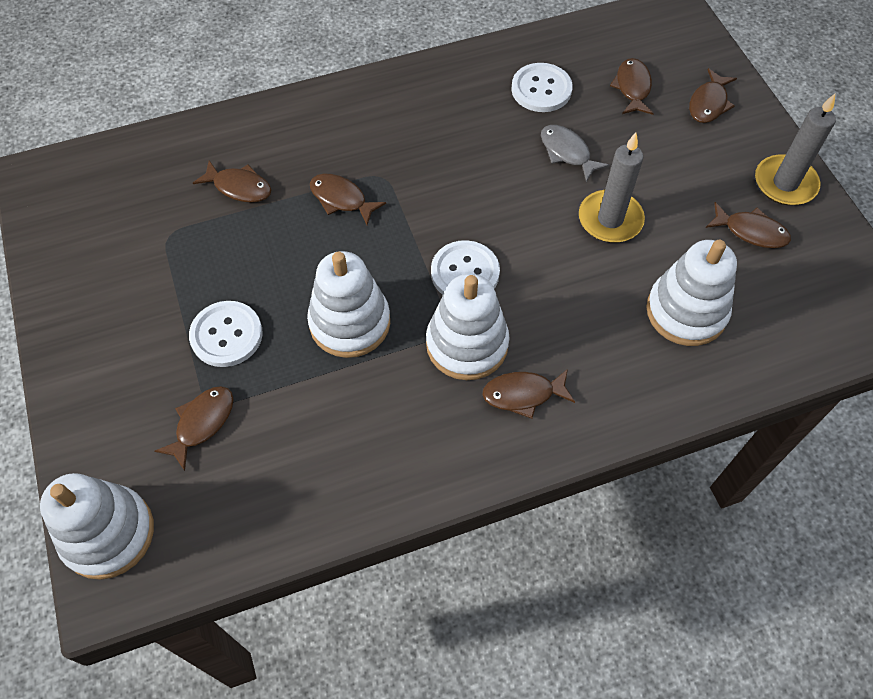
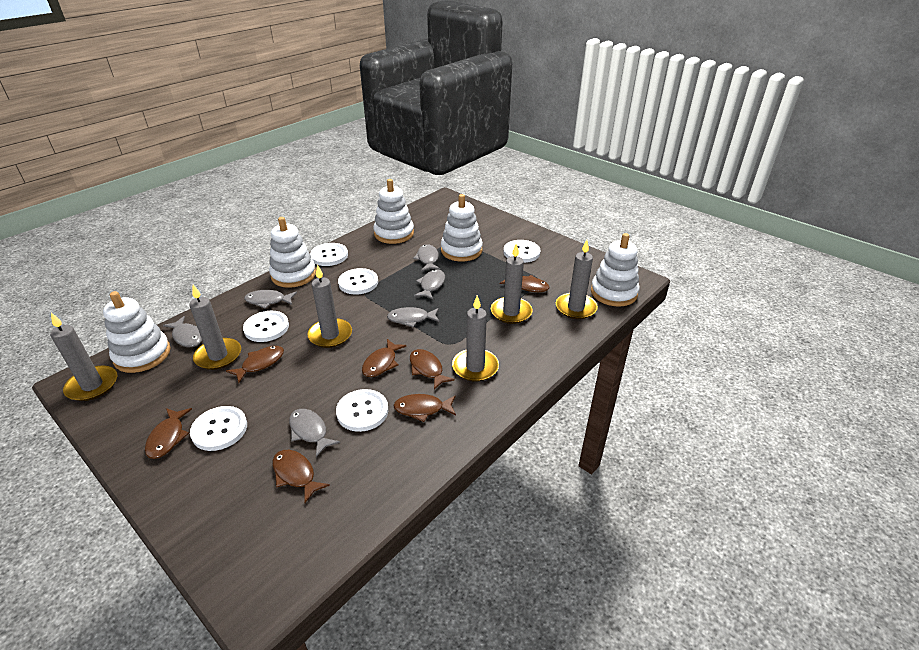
grey candle: 2 -> 6
grey fish: 1 -> 6
white button: 3 -> 6
white stacking toy: 4 -> 5

